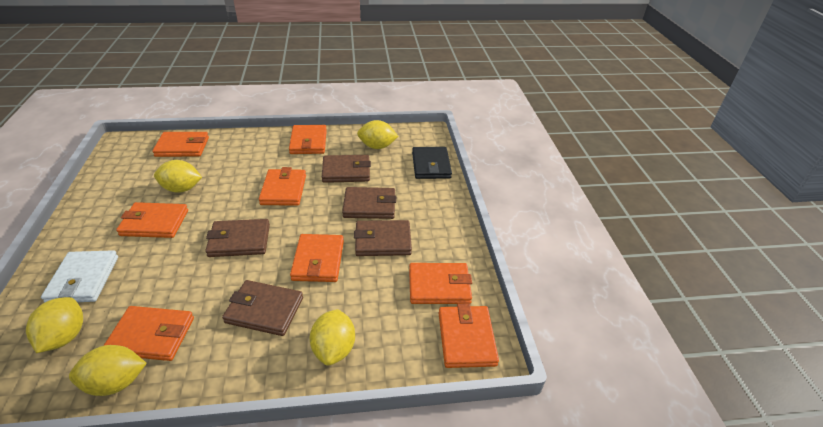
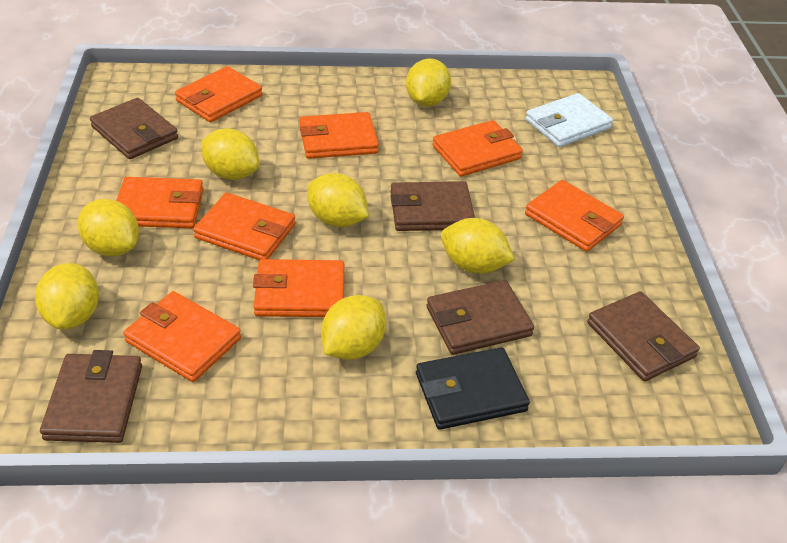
yellow lemon: 5 -> 7

